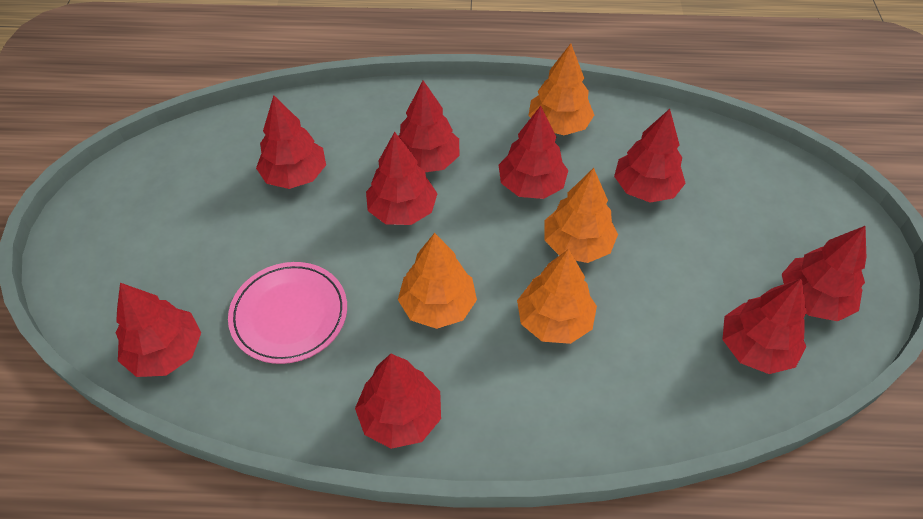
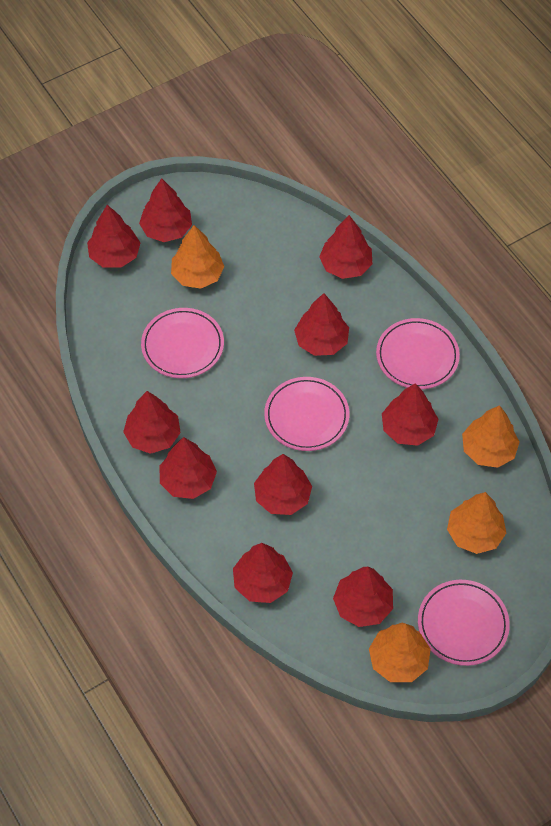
pink plate: 1 -> 4
red tree: 9 -> 10

